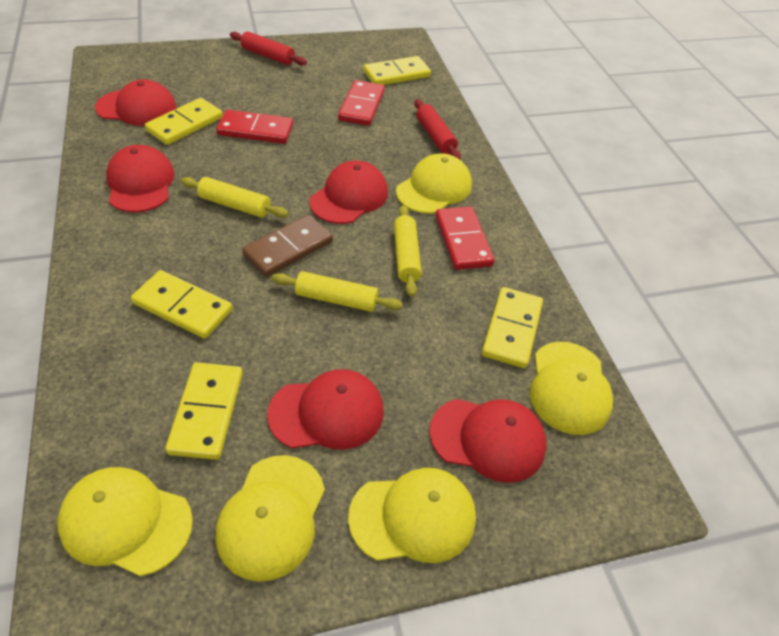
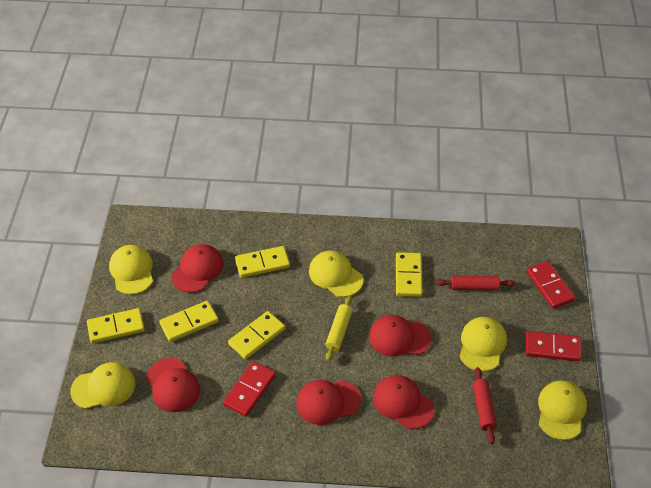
brown domino: 1 -> 0
yellow rolling pin: 3 -> 1

